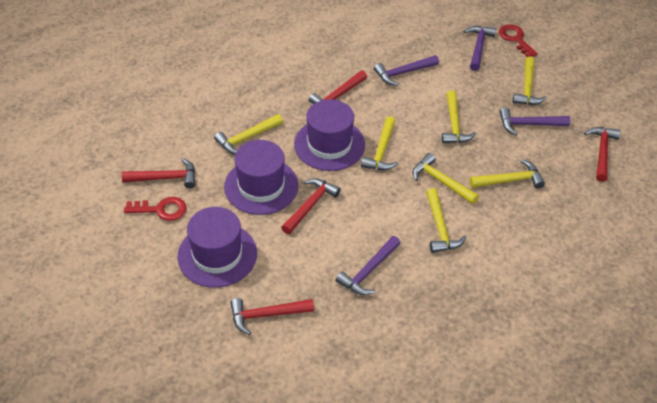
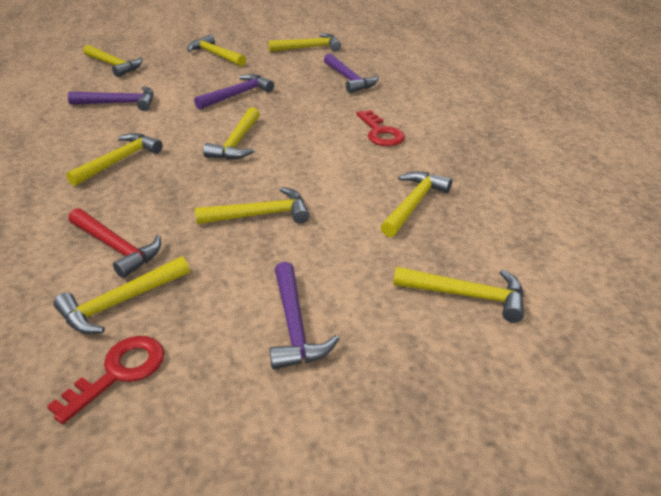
purple hat: 3 -> 0
red hammer: 5 -> 1
yellow hammer: 7 -> 9

